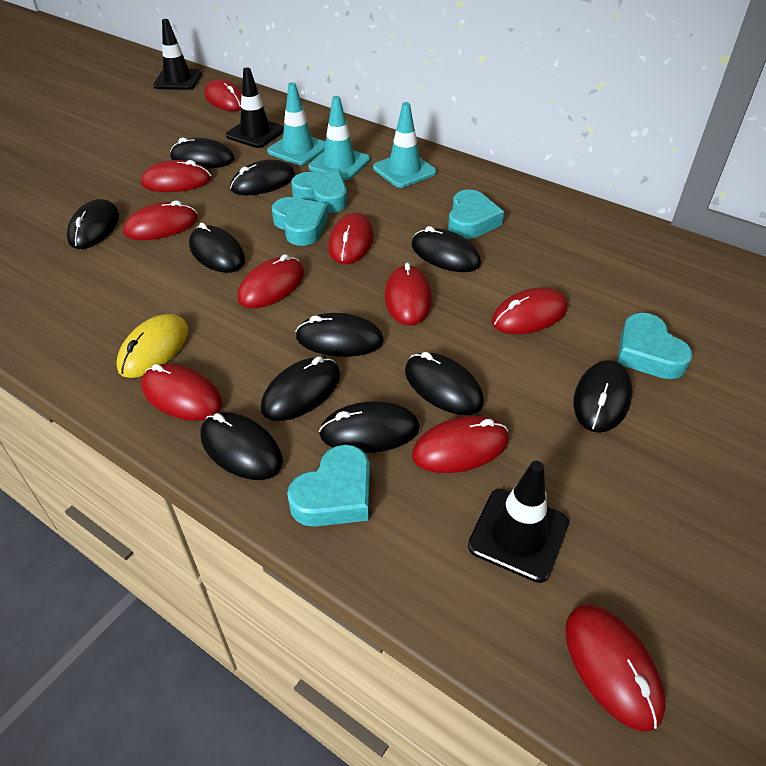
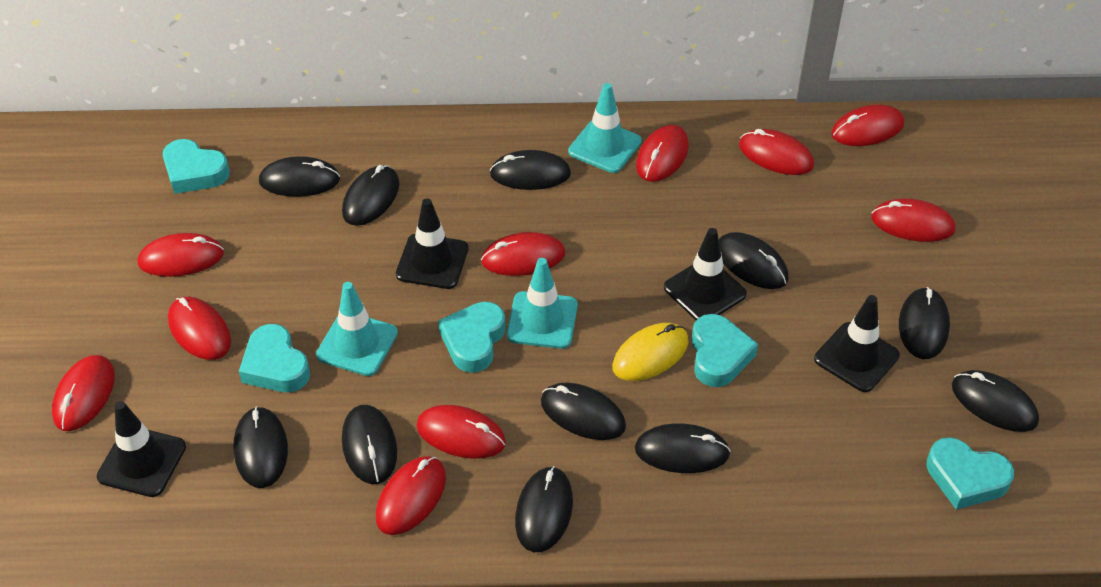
black traffic cone: 3 -> 4

